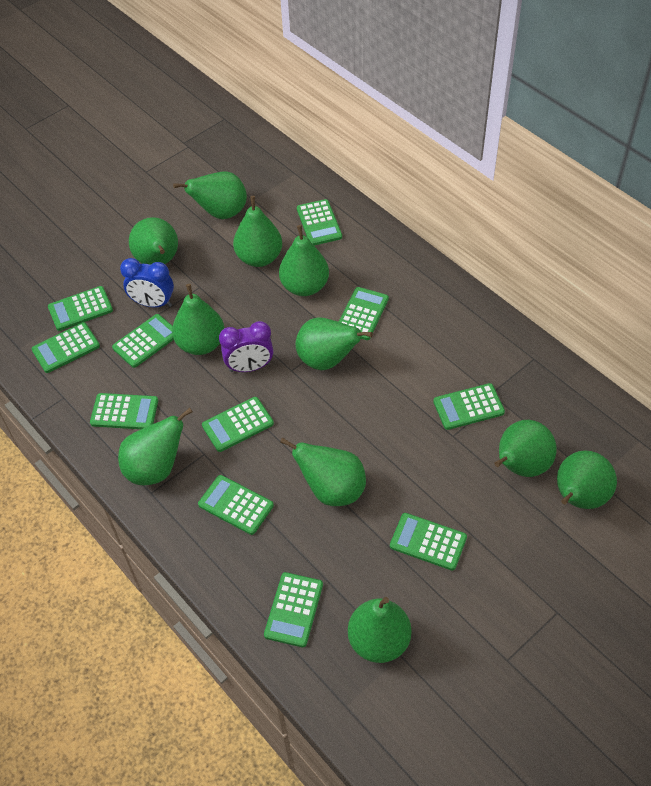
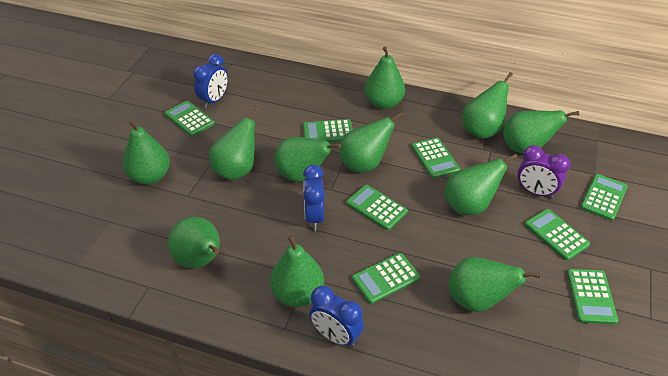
blue clock: 1 -> 3
green calculator: 11 -> 8

